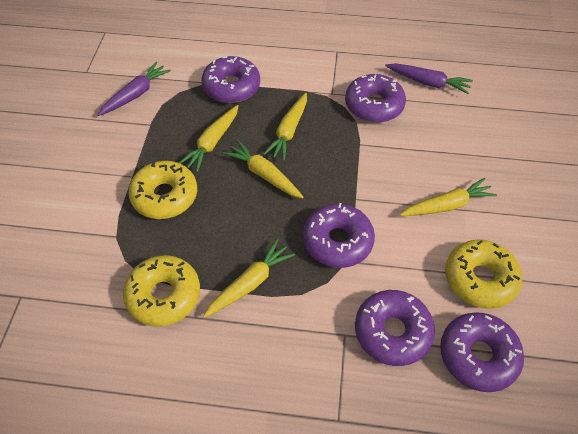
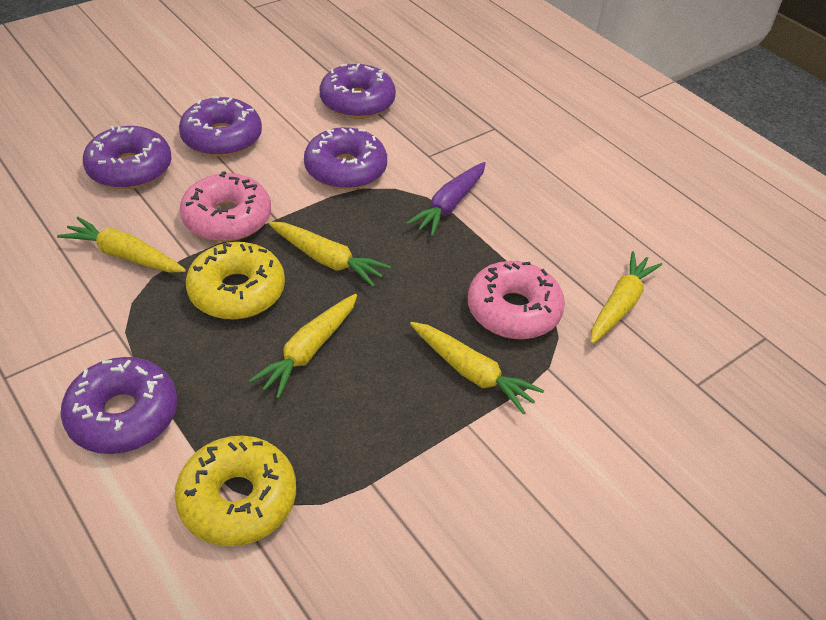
pink donut: 0 -> 2
purple carrot: 2 -> 1
yellow donut: 3 -> 2

